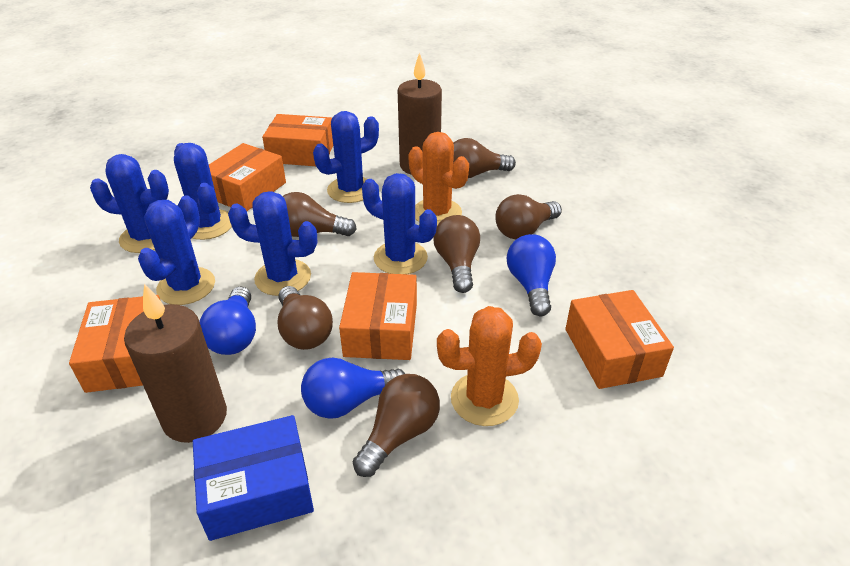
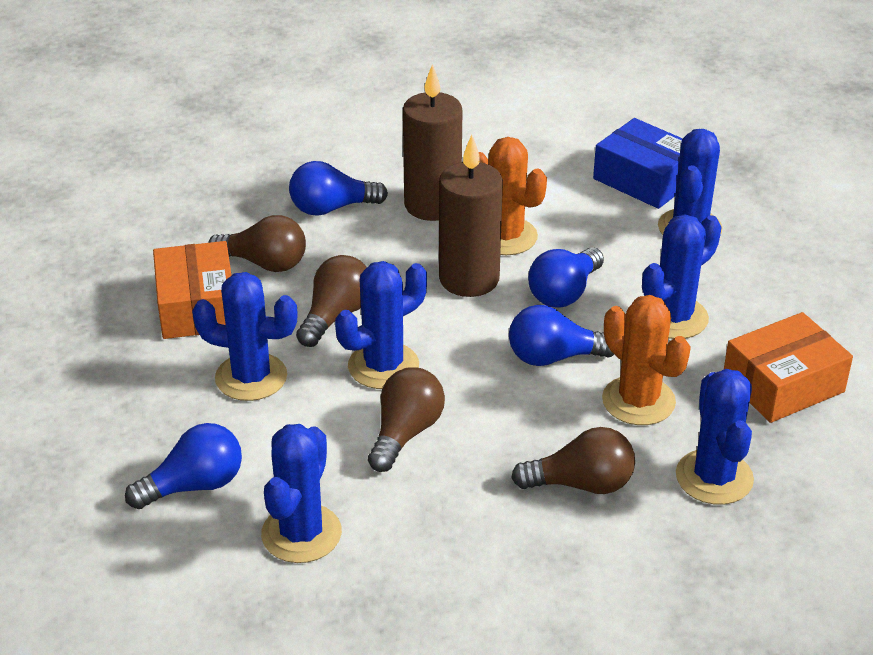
blue light bulb: 3 -> 4
brown light bulb: 6 -> 4
orange box: 5 -> 2

